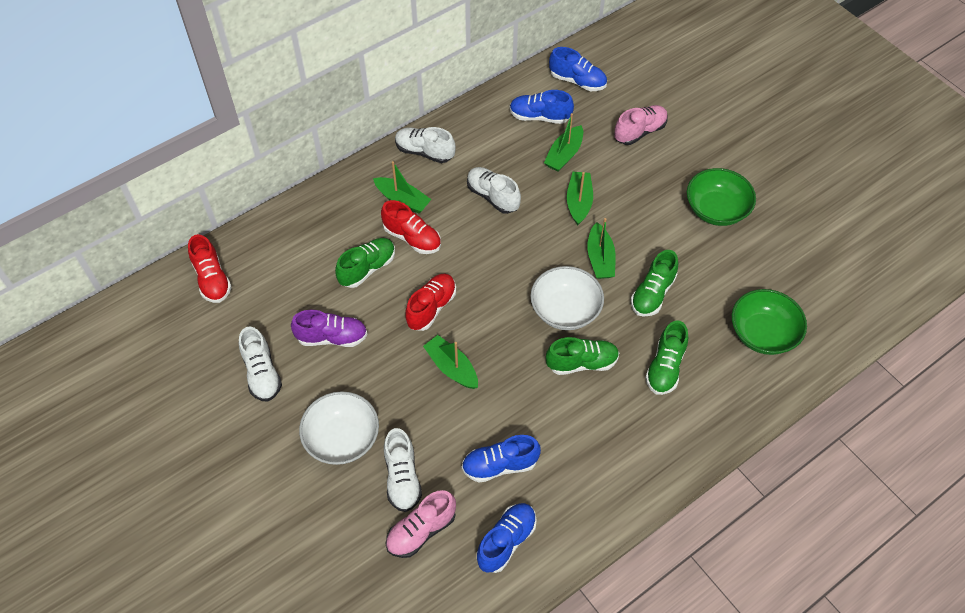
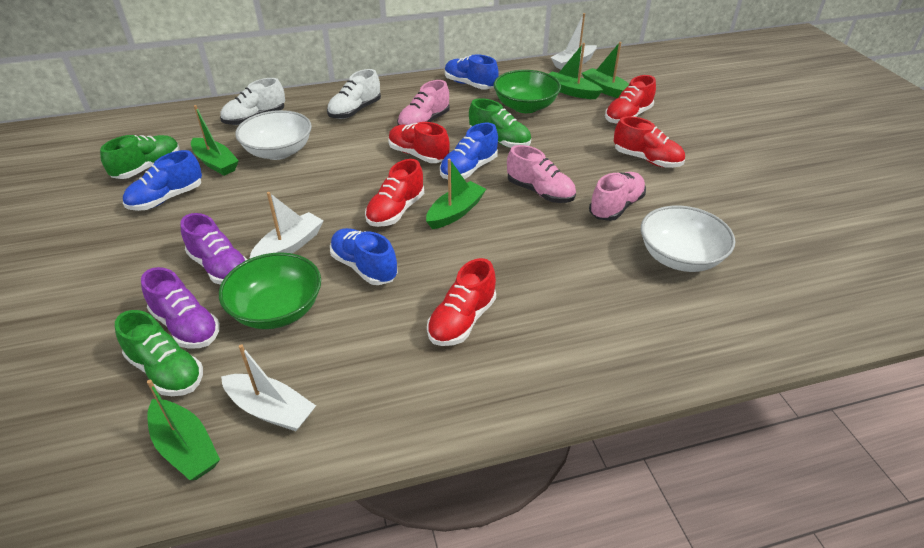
green shoe: 4 -> 3
pink shoe: 2 -> 3
purple shoe: 1 -> 2
red shoe: 3 -> 5
white boat: 0 -> 3
white shoe: 4 -> 2

